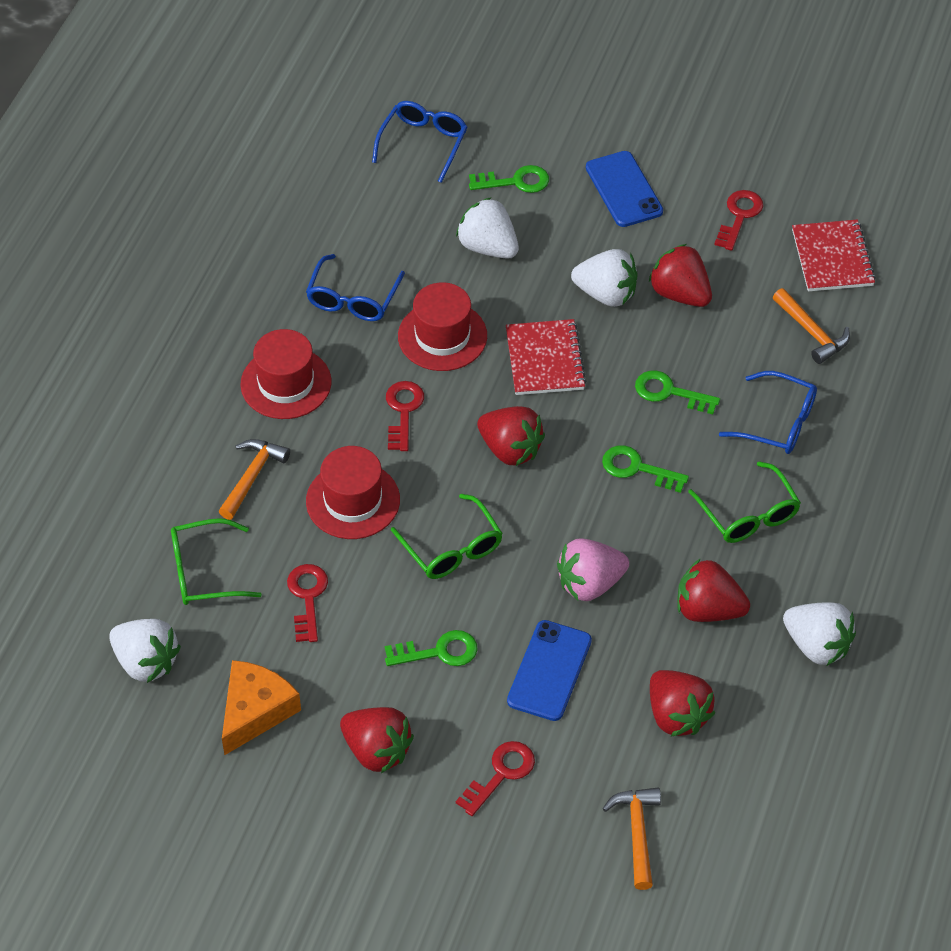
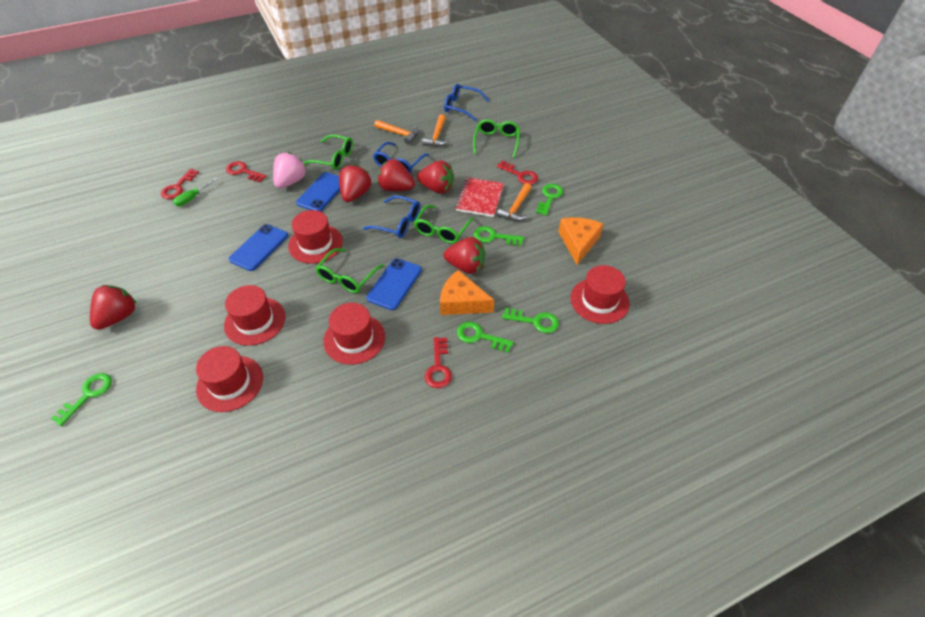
blue phone: 2 -> 3
green glasses: 3 -> 4
green key: 4 -> 5
green screwdriver: 0 -> 1
orange cheese: 1 -> 2
red hat: 3 -> 5
red notebook: 2 -> 1
white strawberry: 4 -> 0

